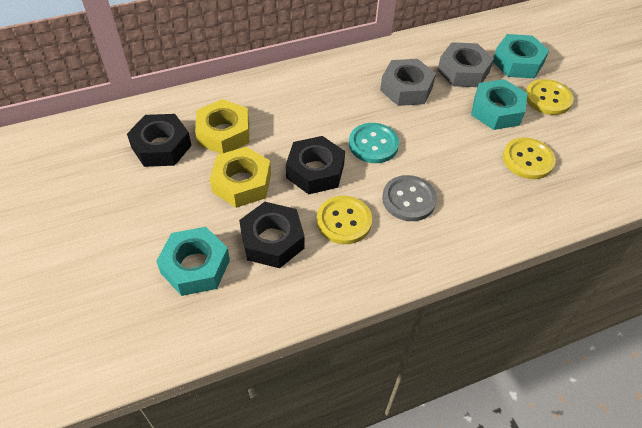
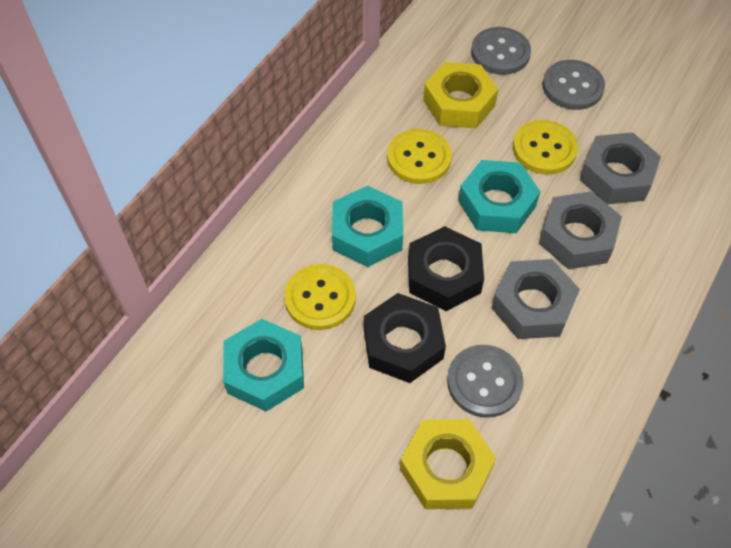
black nut: 3 -> 2
grey button: 1 -> 3
grey nut: 2 -> 3
turquoise button: 1 -> 0

